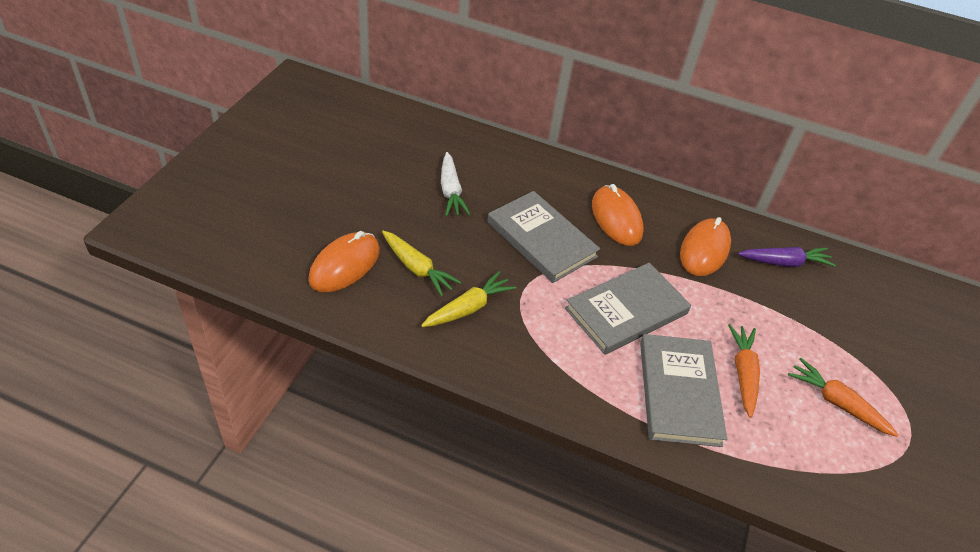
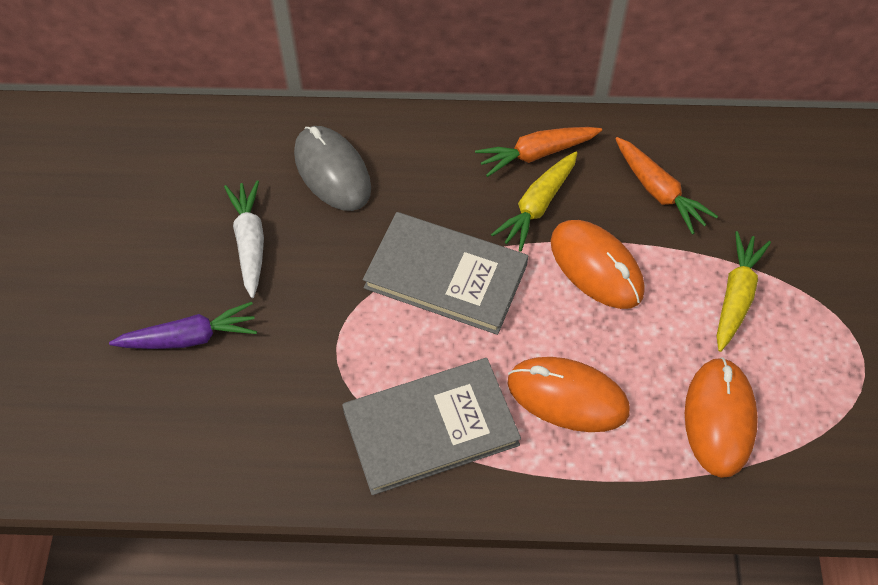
grey book: 3 -> 2
grey mouse: 0 -> 1

